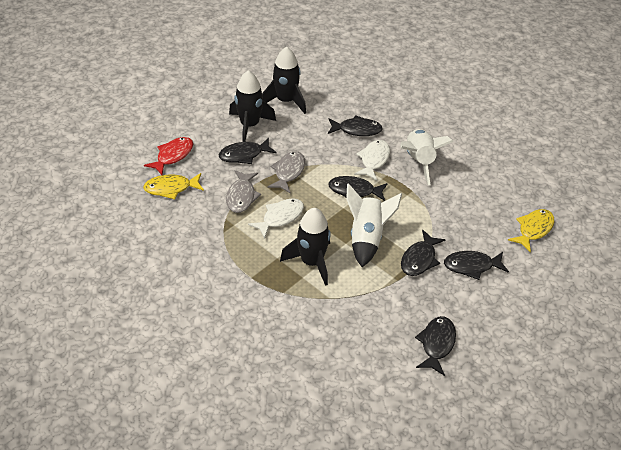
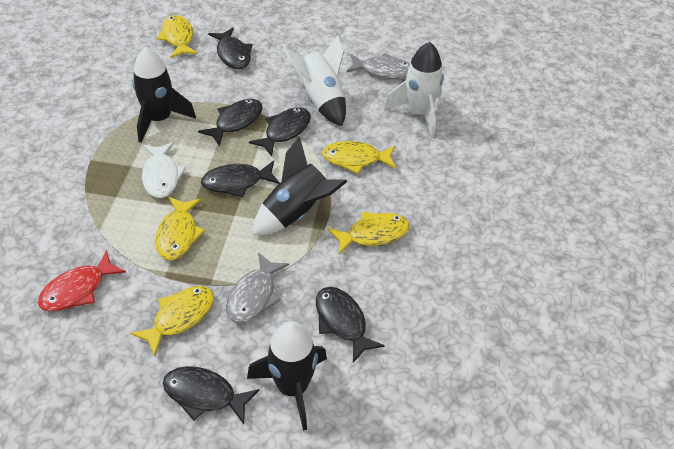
white fish: 2 -> 1
yellow fish: 2 -> 5

